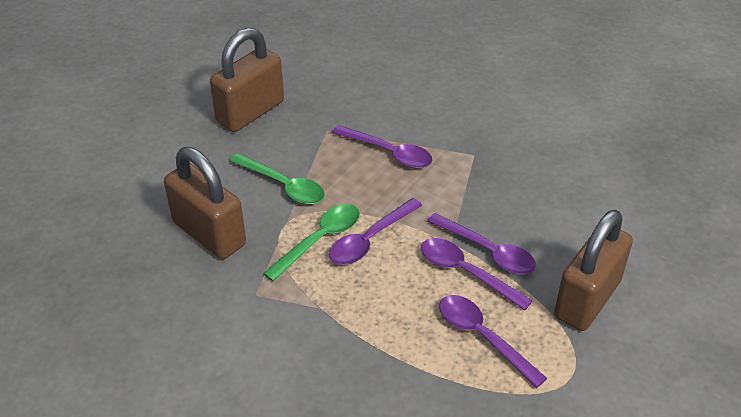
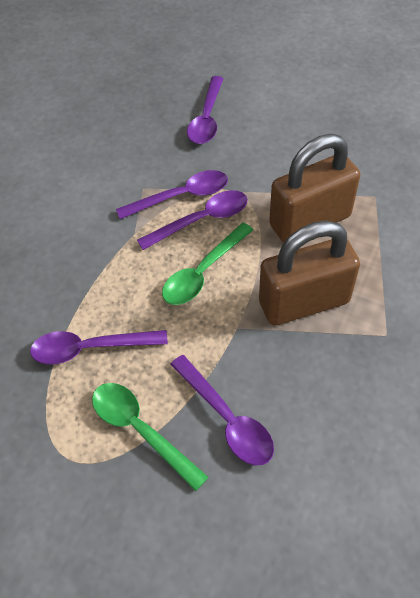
brown padlock: 3 -> 2

